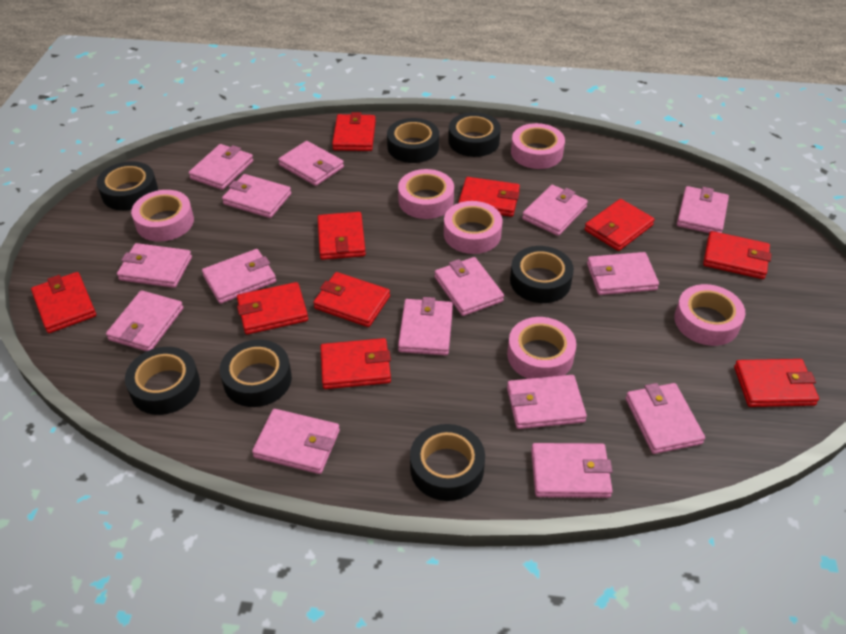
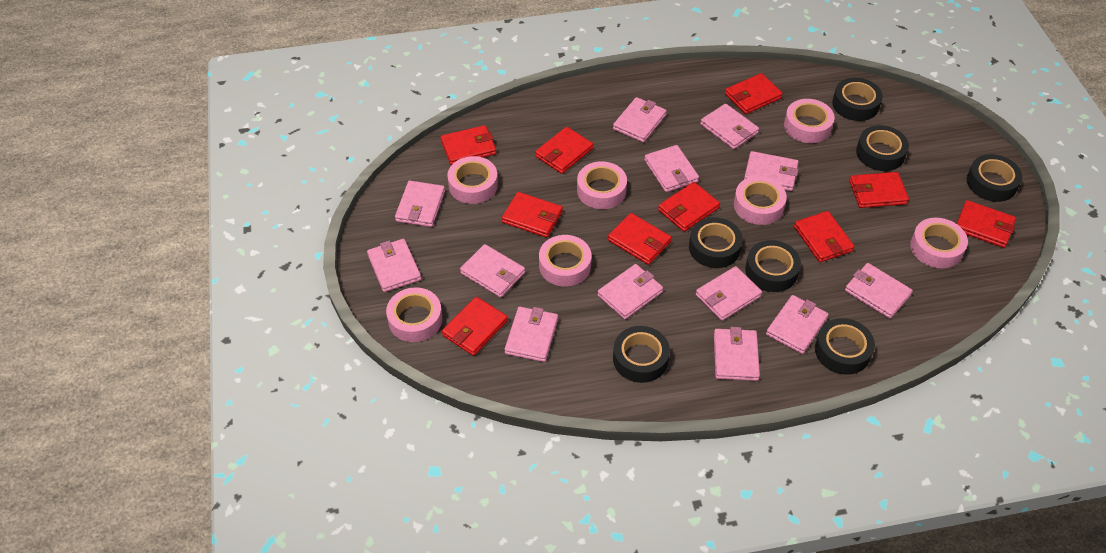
pink tape: 6 -> 7
pink wallet: 15 -> 13

